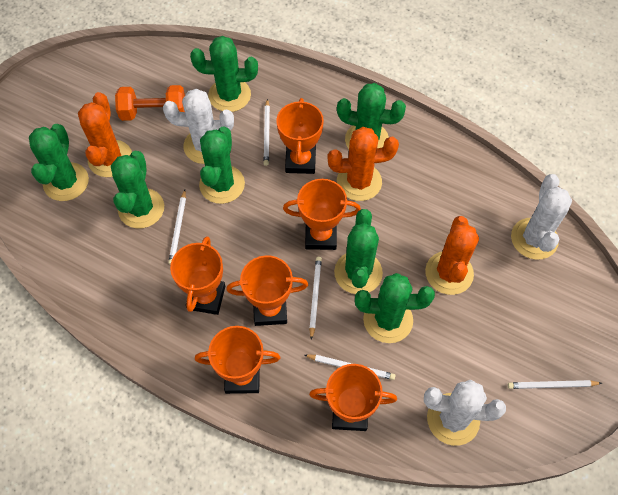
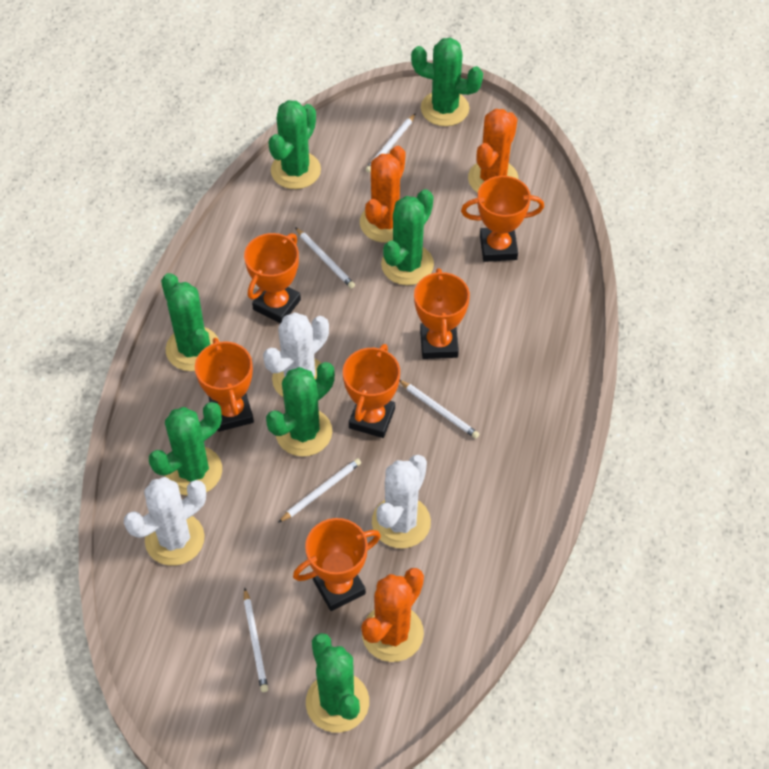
orange dumbbell: 1 -> 0

